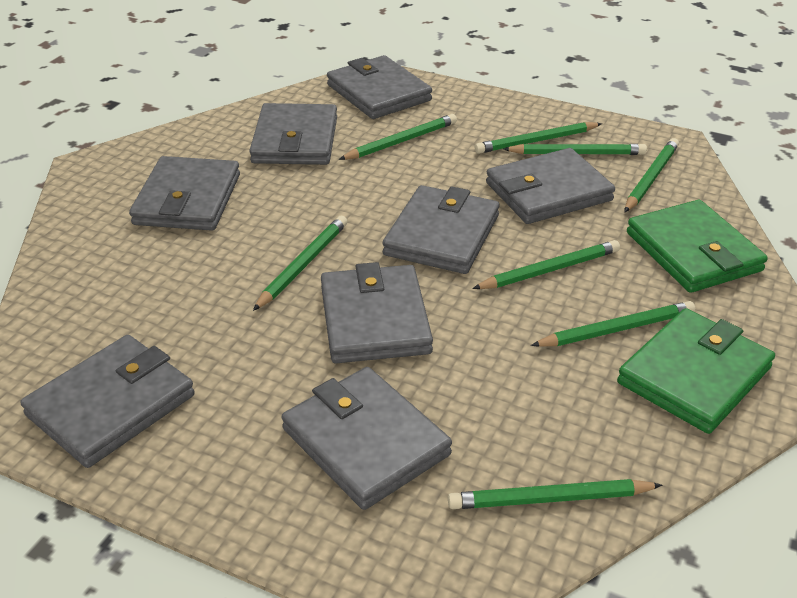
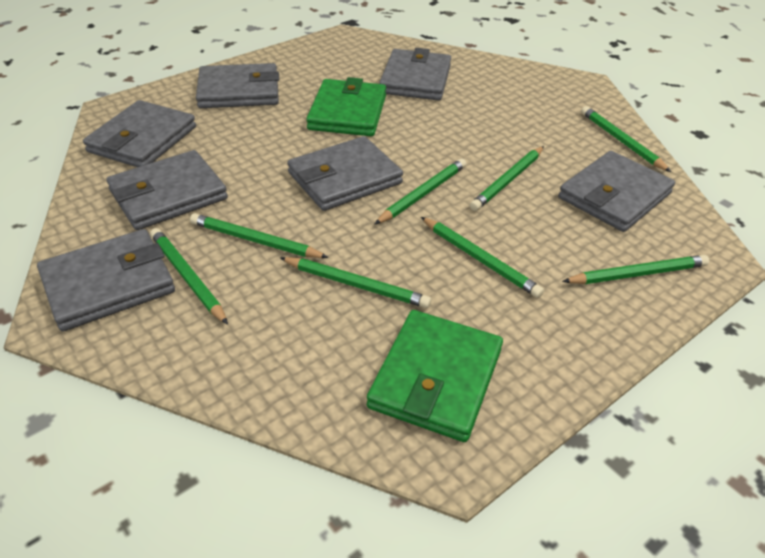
grey wallet: 8 -> 7

